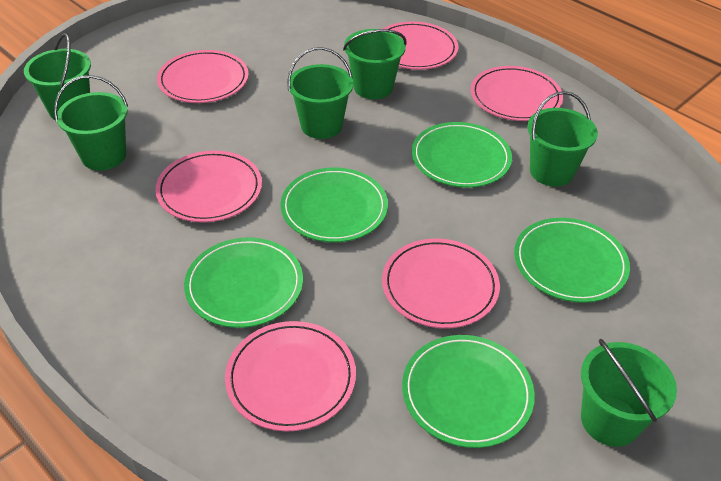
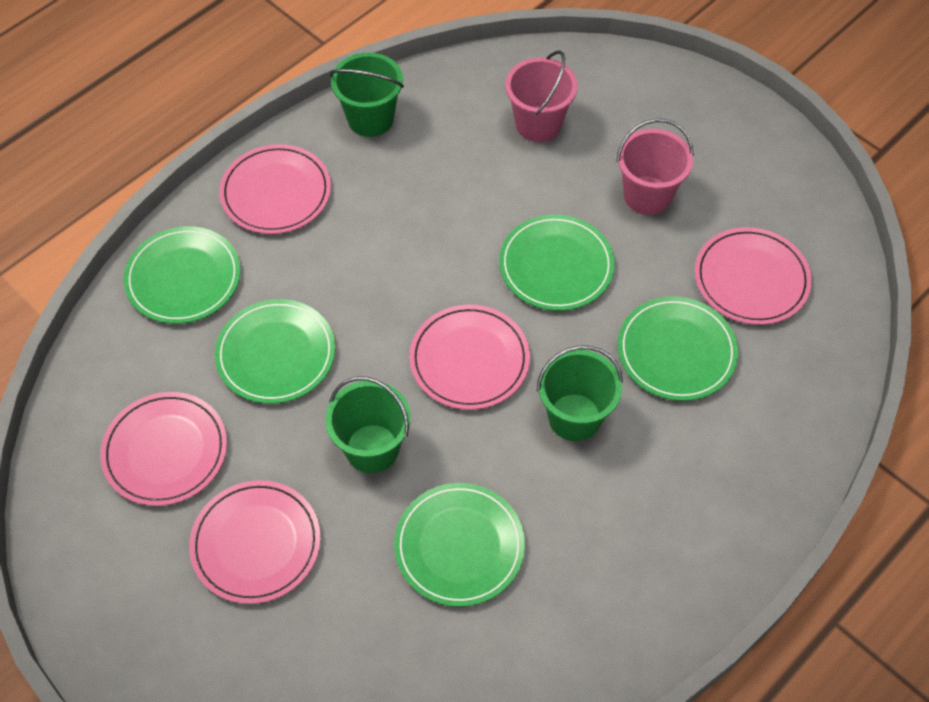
green bucket: 6 -> 3
pink bucket: 0 -> 2
pink plate: 6 -> 5

